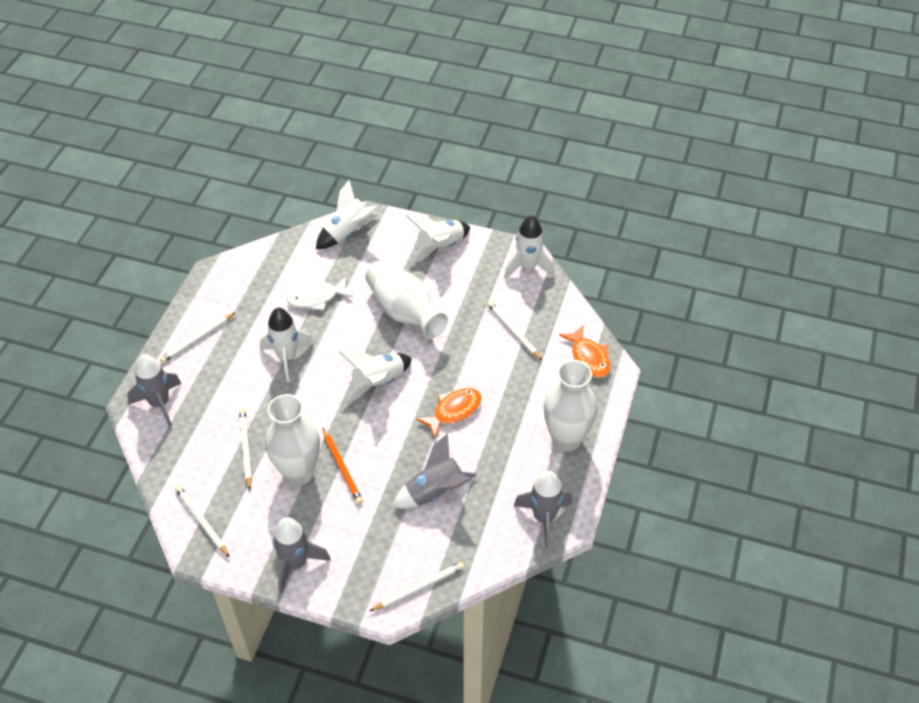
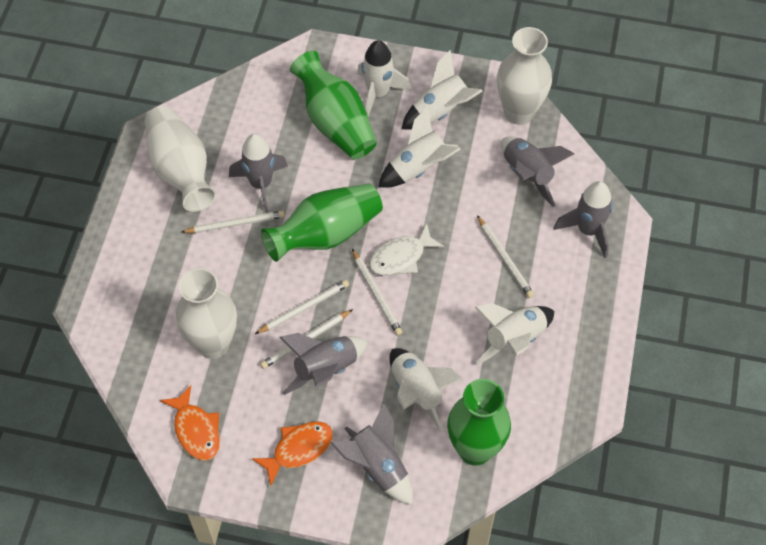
green vase: 0 -> 3
grey rocket: 4 -> 5
orange pencil: 1 -> 0

